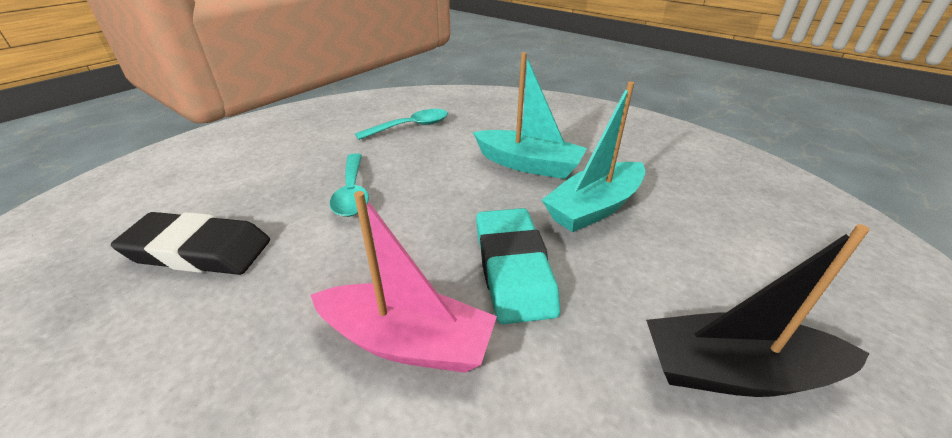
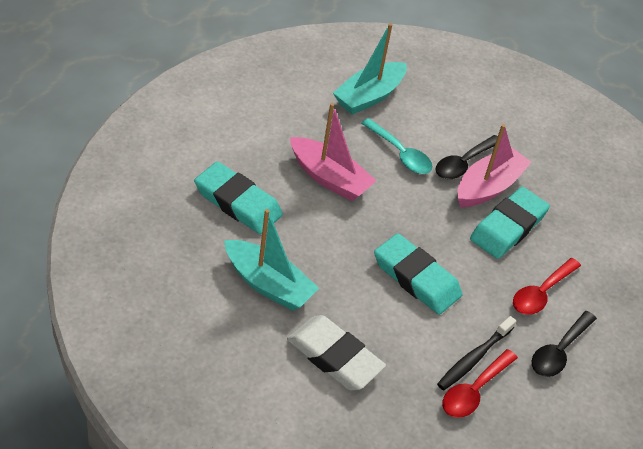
black boat: 1 -> 0
black eraser: 1 -> 0
black spoon: 0 -> 2
black toothbrush: 0 -> 1
pink boat: 1 -> 2
red spoon: 0 -> 2
turquoise eraser: 1 -> 3
turquoise spoon: 2 -> 1
white eraser: 0 -> 1

